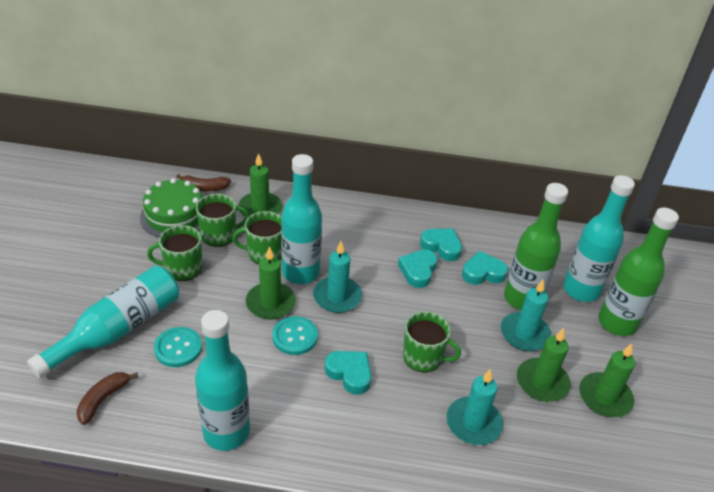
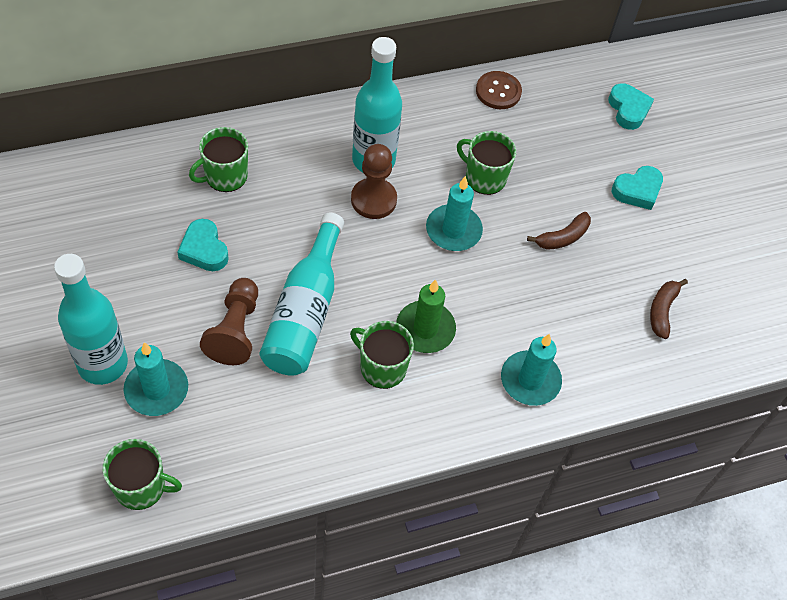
brown button: 0 -> 1
brown pawn: 0 -> 2
green bottle: 2 -> 0
green cake: 1 -> 0
green candle: 4 -> 1
turquoise bottle: 4 -> 3
turquoise button: 2 -> 0
turquoise heart: 4 -> 3

